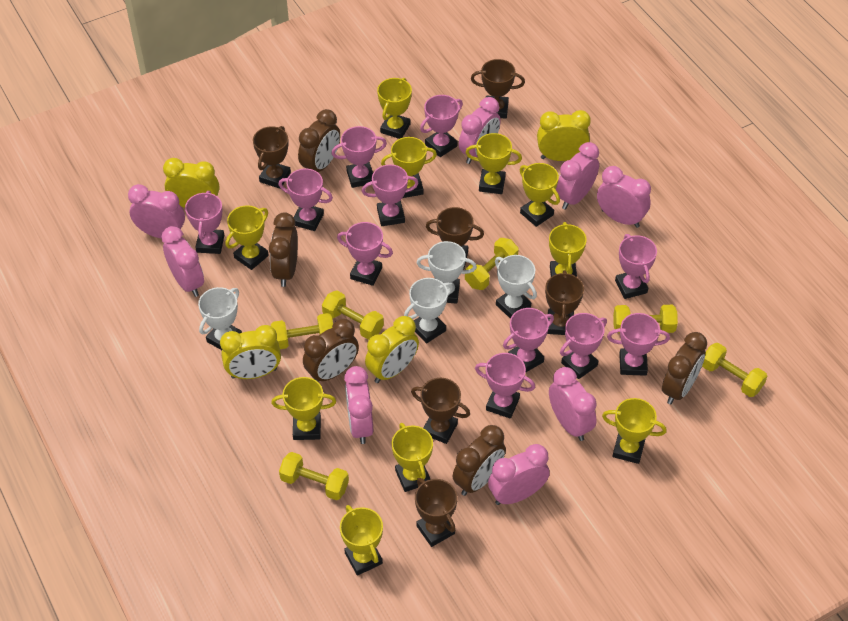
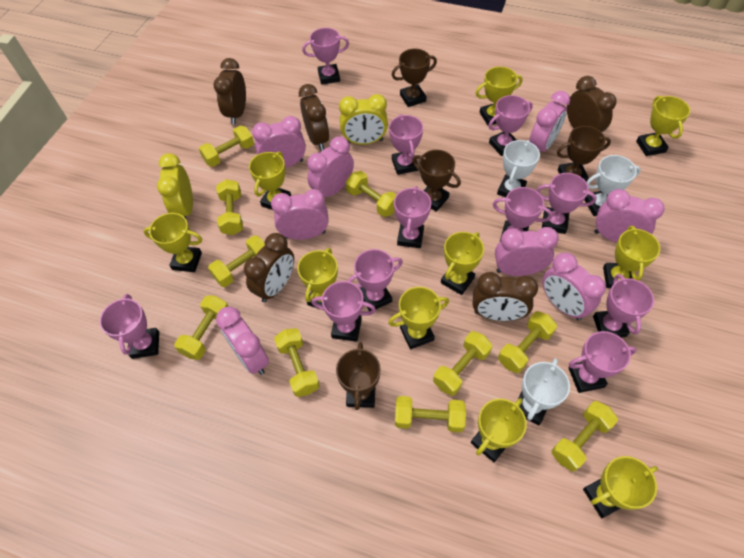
brown trophy: 6 -> 4
white trophy: 4 -> 3
yellow clock: 4 -> 2
yellow dumbbell: 6 -> 10

